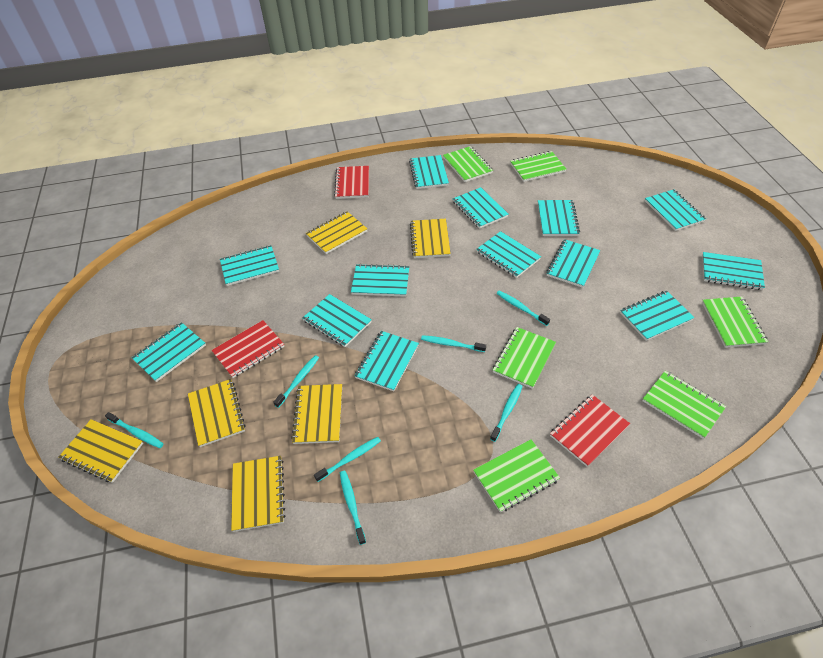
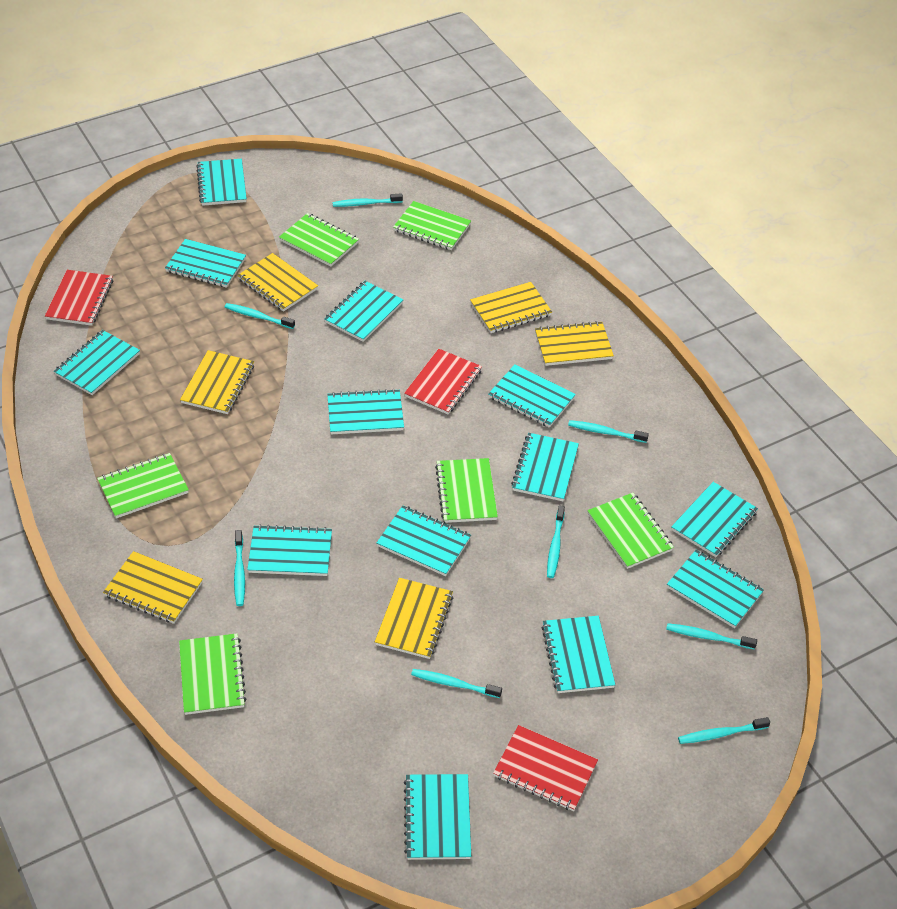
turquoise toothbrush: 7 -> 8

